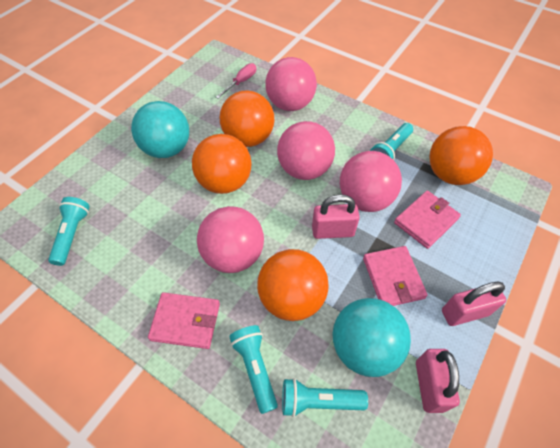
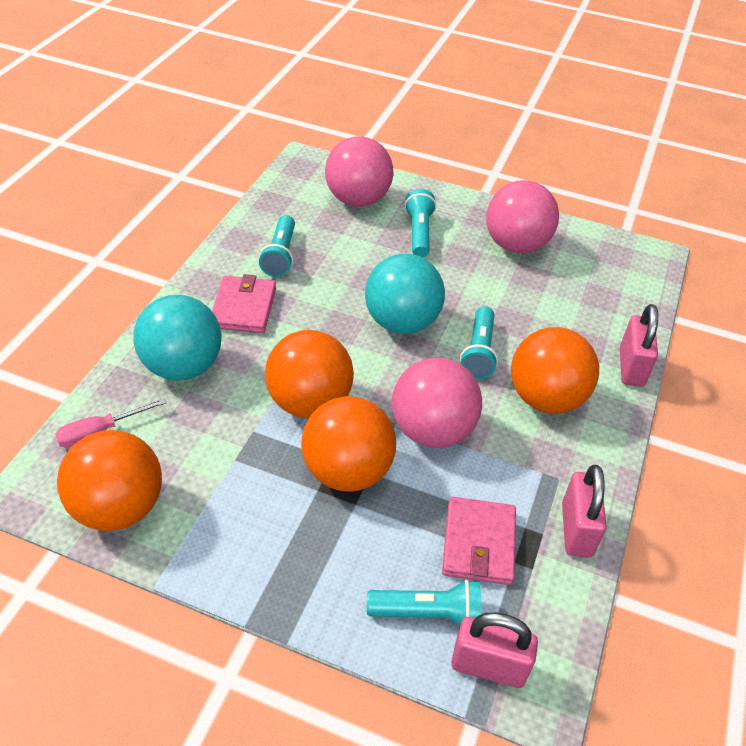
pink ball: 4 -> 3
pink wallet: 3 -> 2

